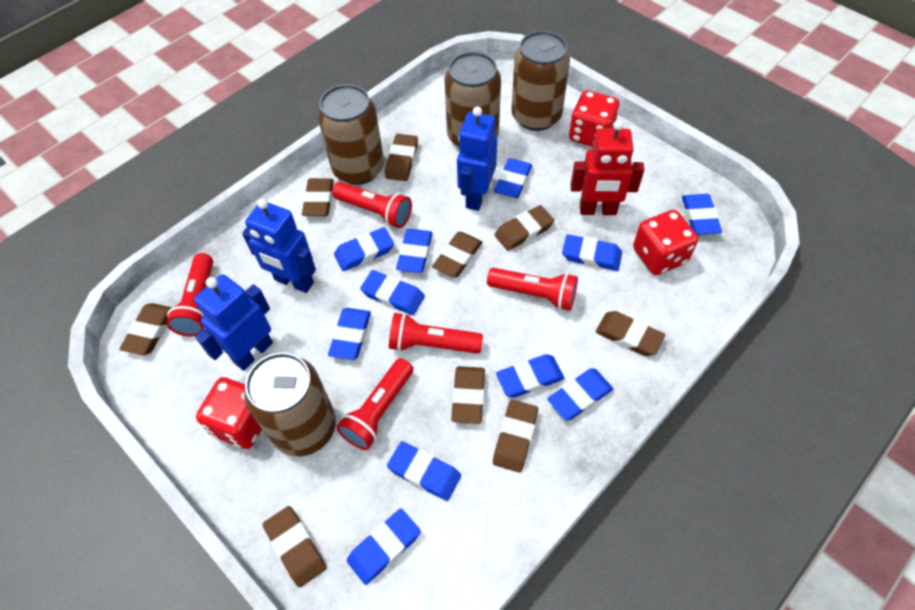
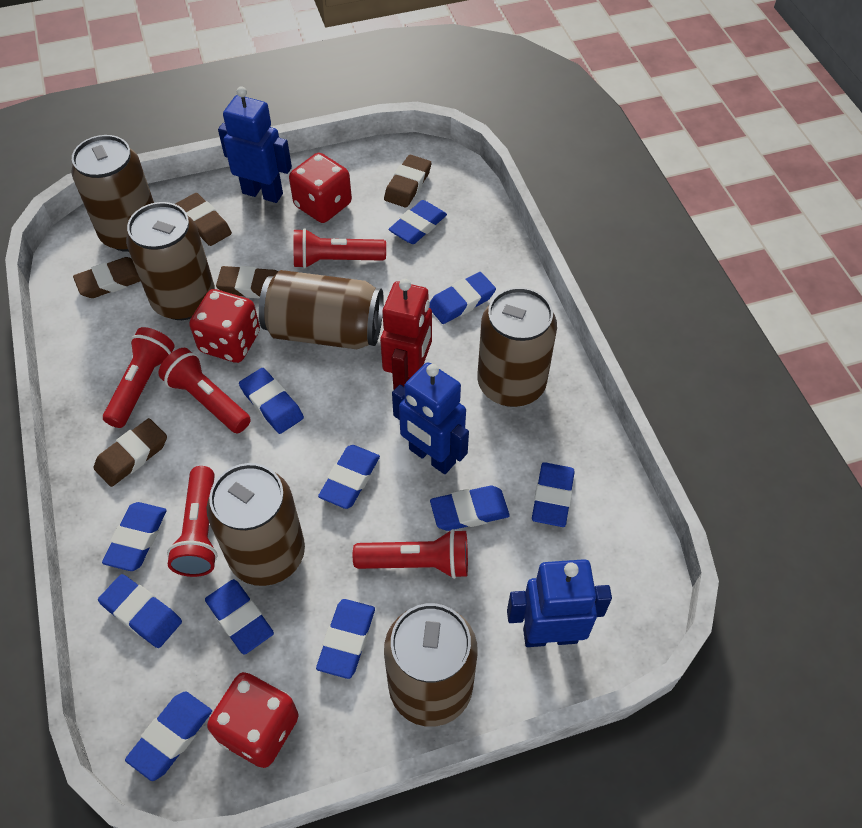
brown can: 4 -> 6
brown eraser: 9 -> 5

